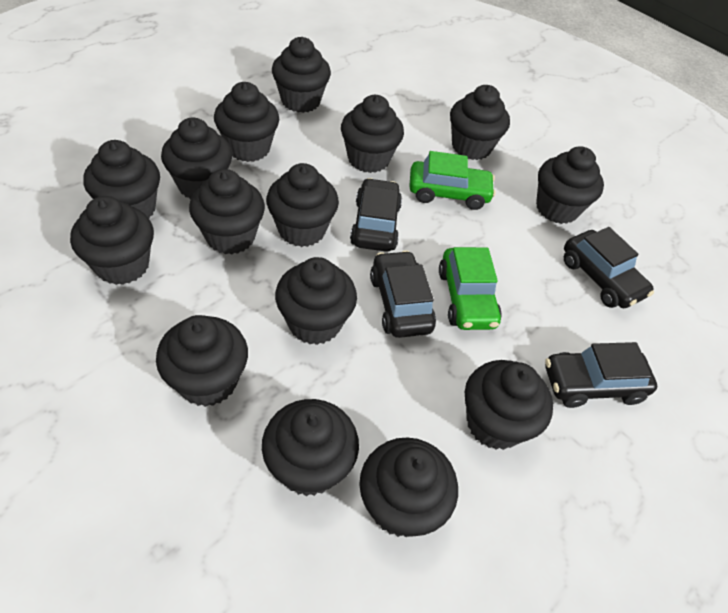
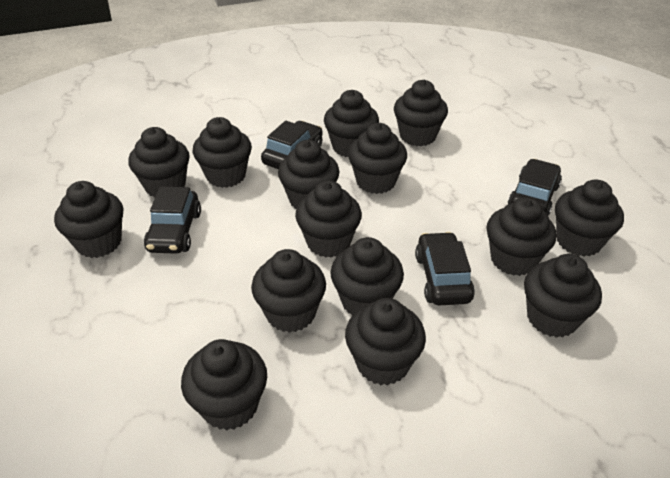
green car: 2 -> 0

